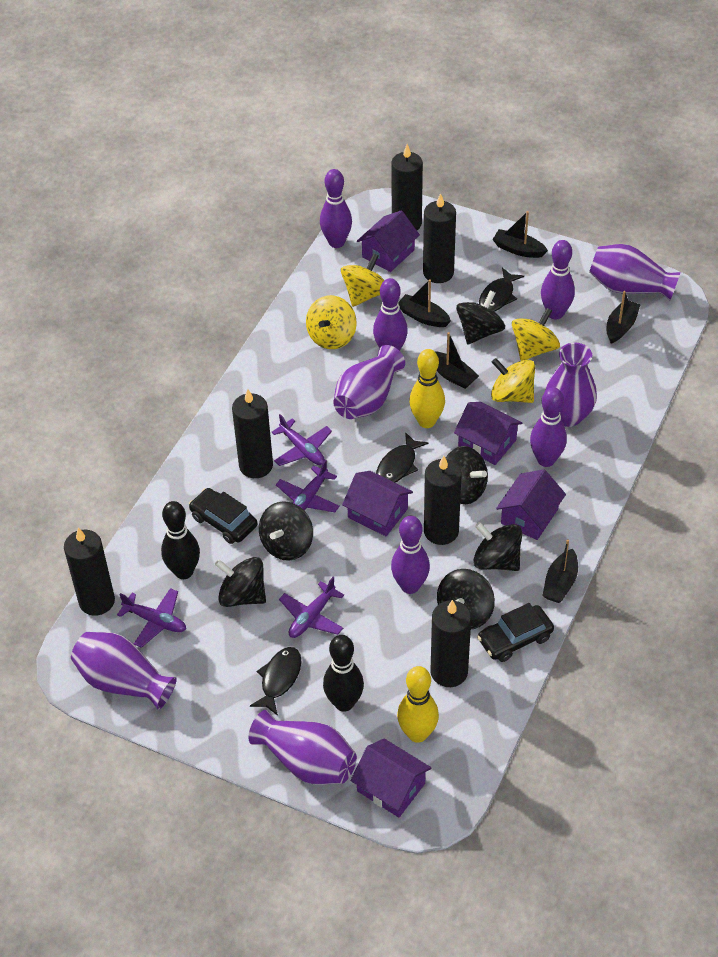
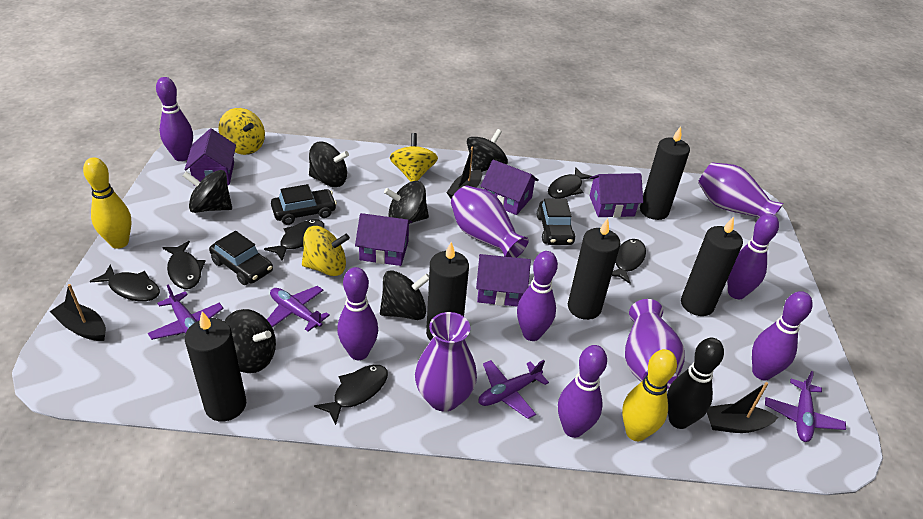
black boat: 5 -> 3
black bowling pin: 2 -> 1
black candle: 6 -> 5
black car: 2 -> 3
black fish: 3 -> 6
purple bowling pin: 5 -> 6
purple vase: 5 -> 4
yellow spinning top: 4 -> 3

